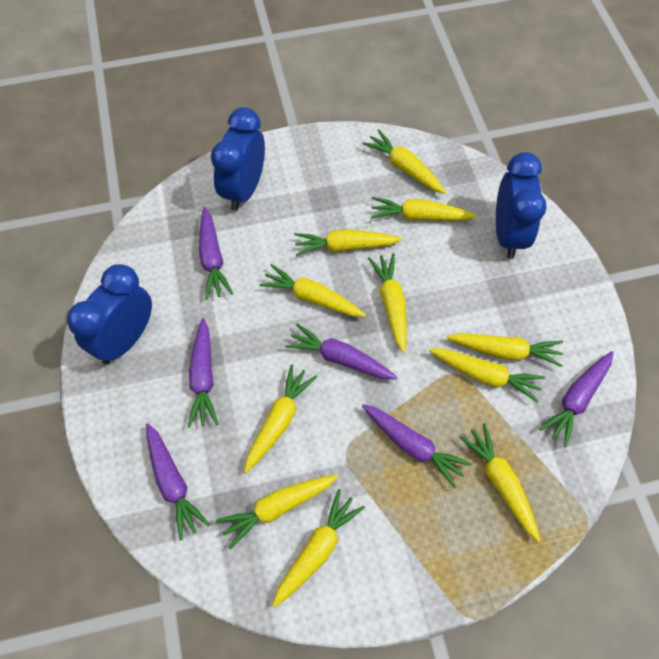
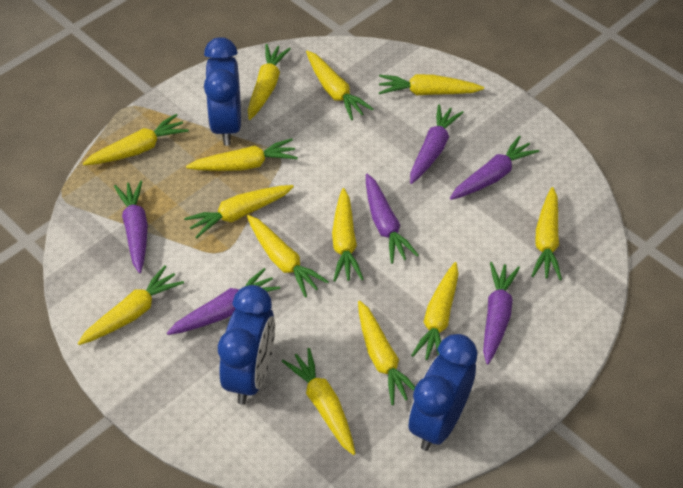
yellow carrot: 11 -> 13

